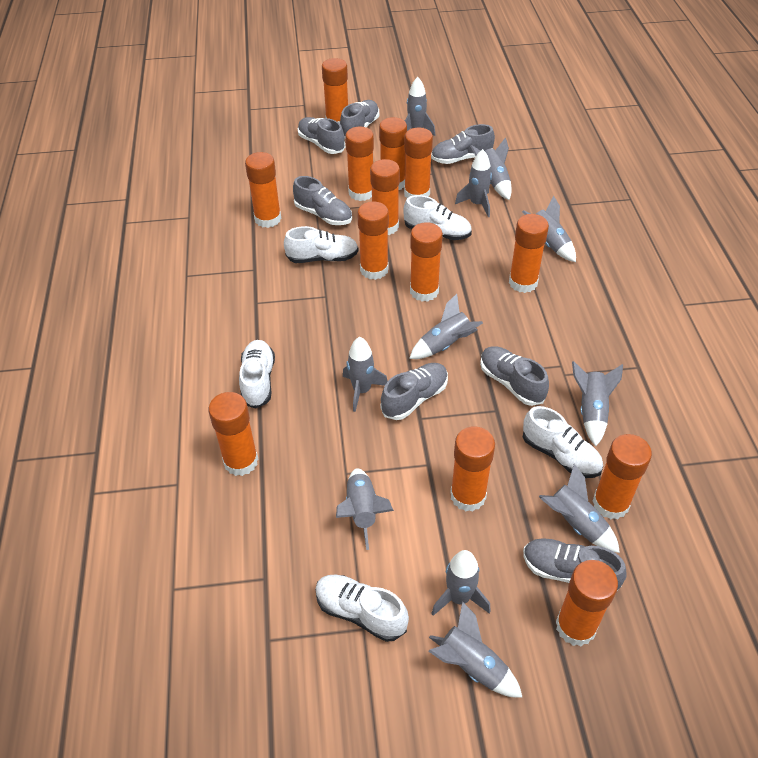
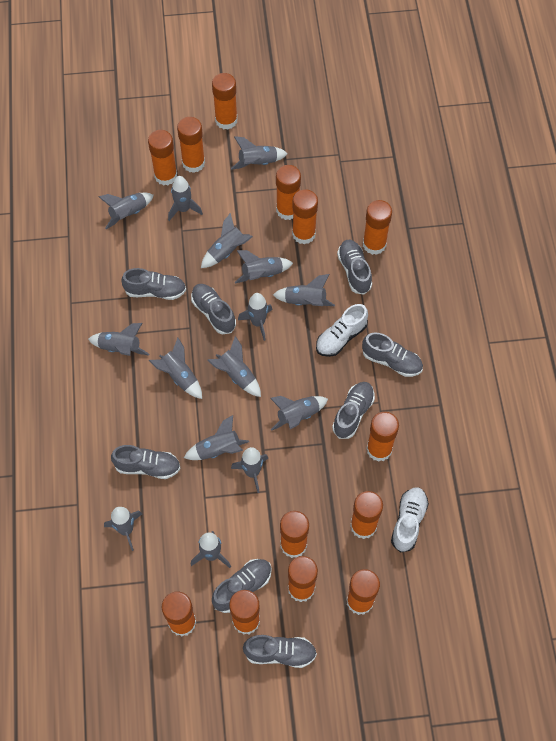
grey rocket: 11 -> 15
grey shoe: 7 -> 8
white shoe: 5 -> 2

